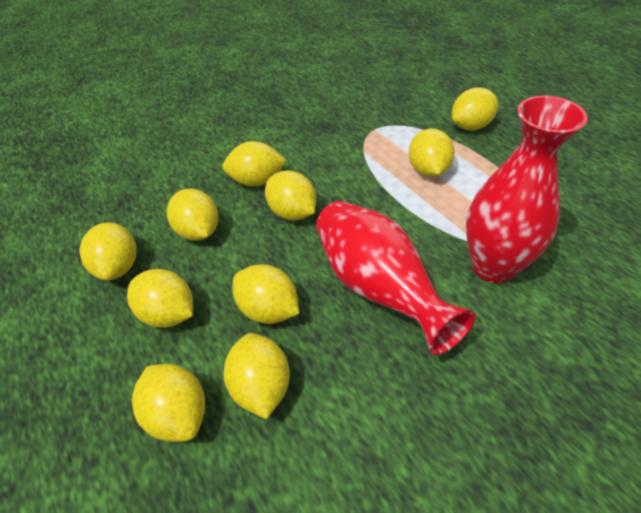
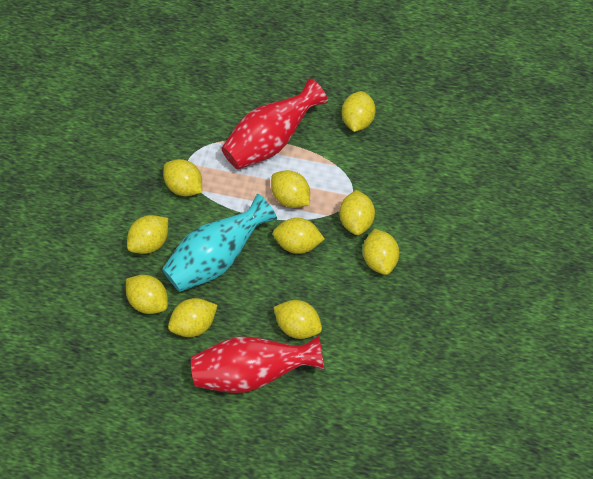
turquoise vase: 0 -> 1

